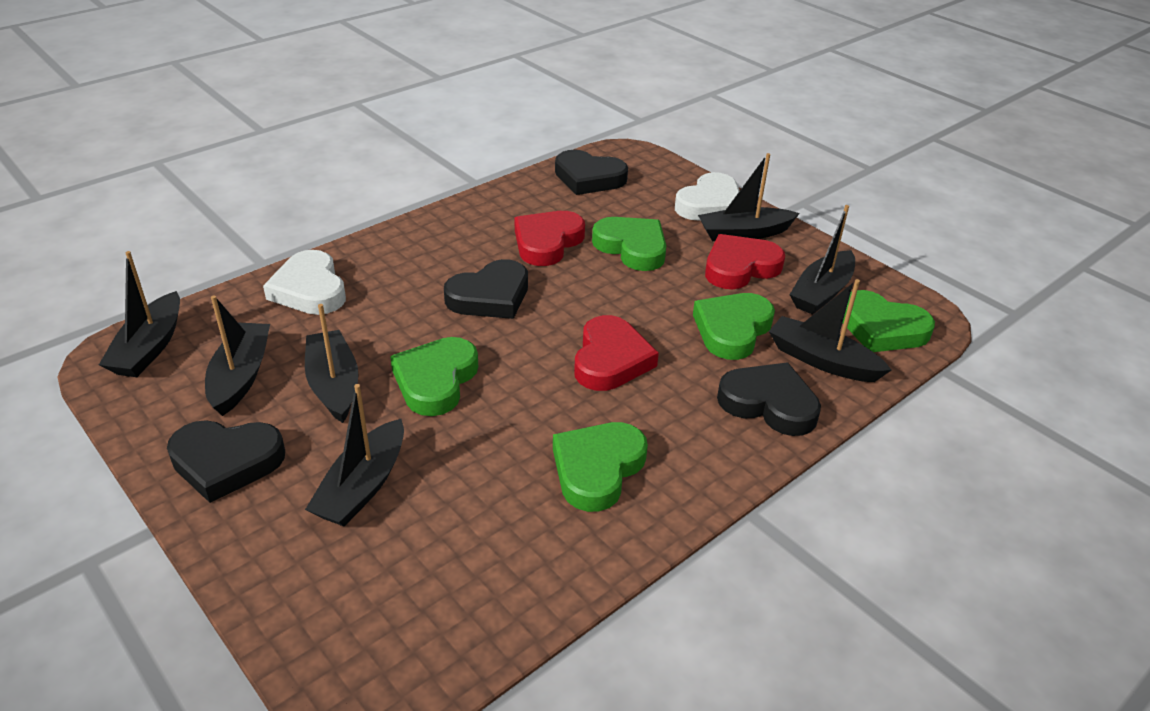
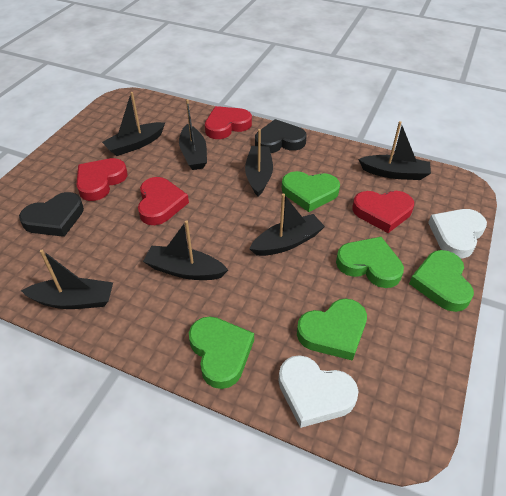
black heart: 4 -> 2
red heart: 3 -> 4

